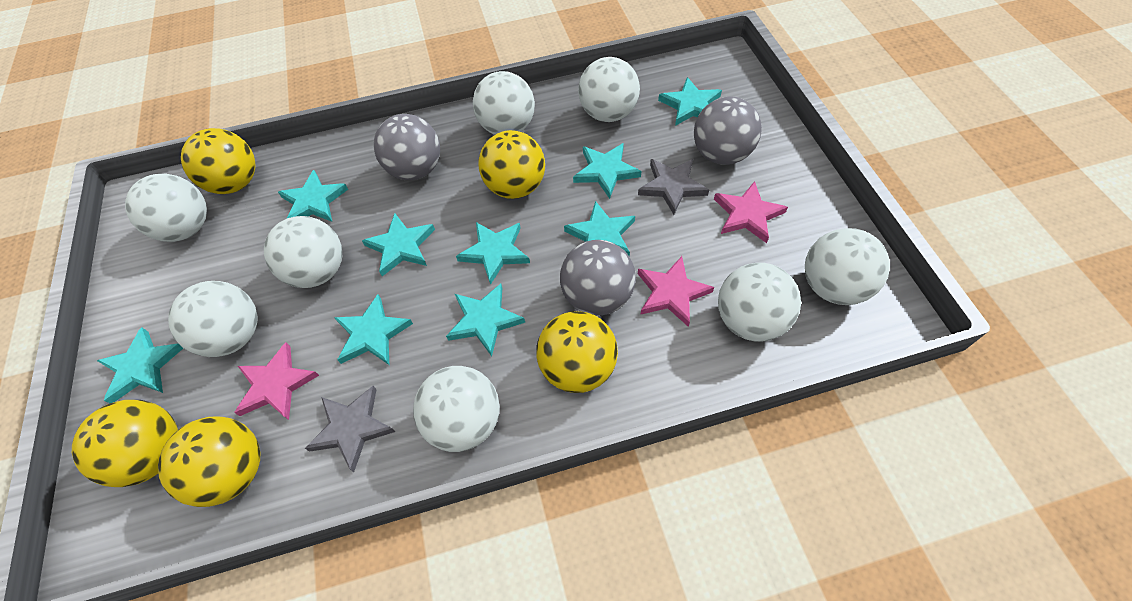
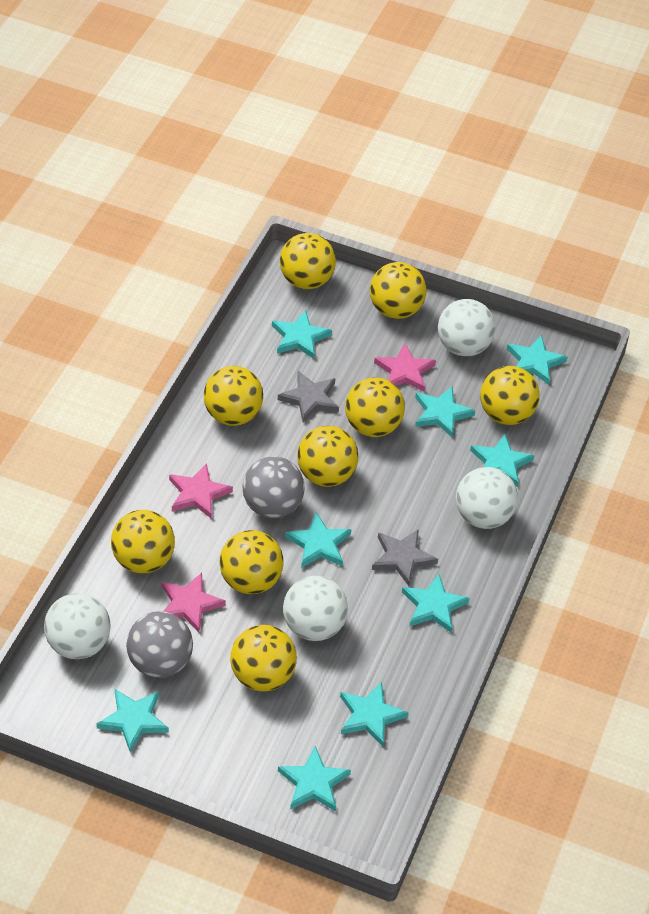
grey ball: 3 -> 2
white ball: 8 -> 4
yellow ball: 5 -> 9

